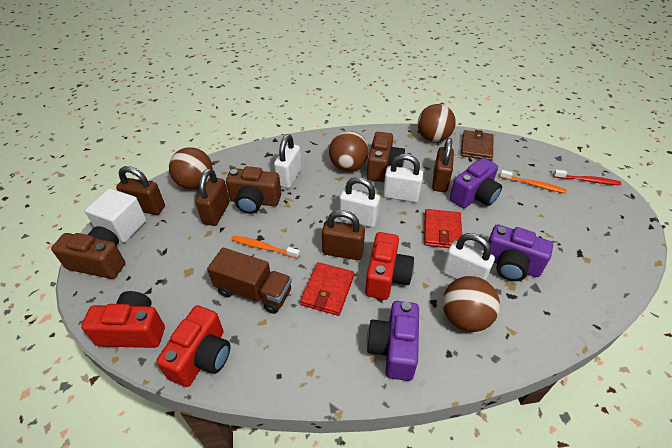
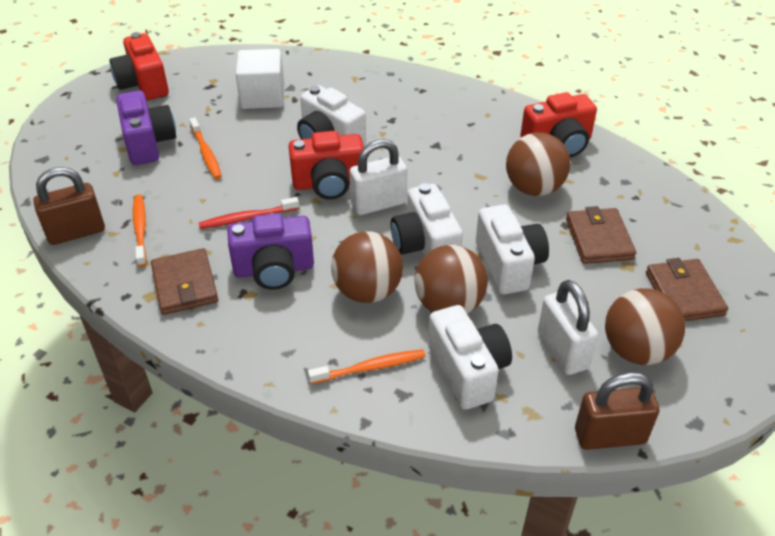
brown camera: 3 -> 0
brown padlock: 4 -> 2
brown truck: 1 -> 0
brown wallet: 1 -> 3
orange toothbrush: 2 -> 3
purple camera: 3 -> 2
red wallet: 2 -> 0
white camera: 0 -> 4
white padlock: 4 -> 2

